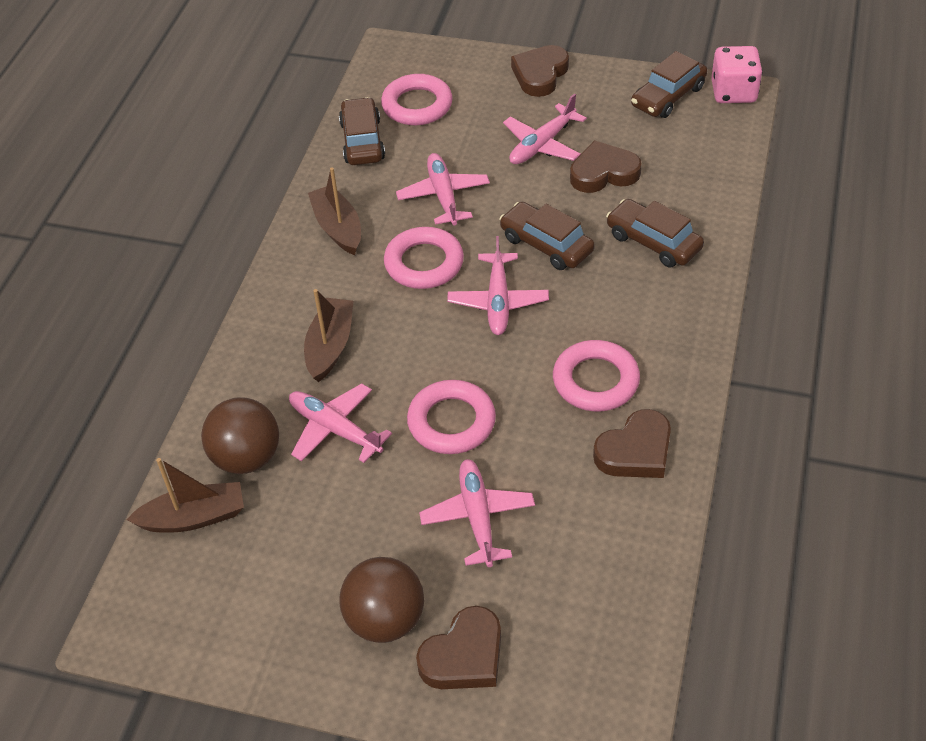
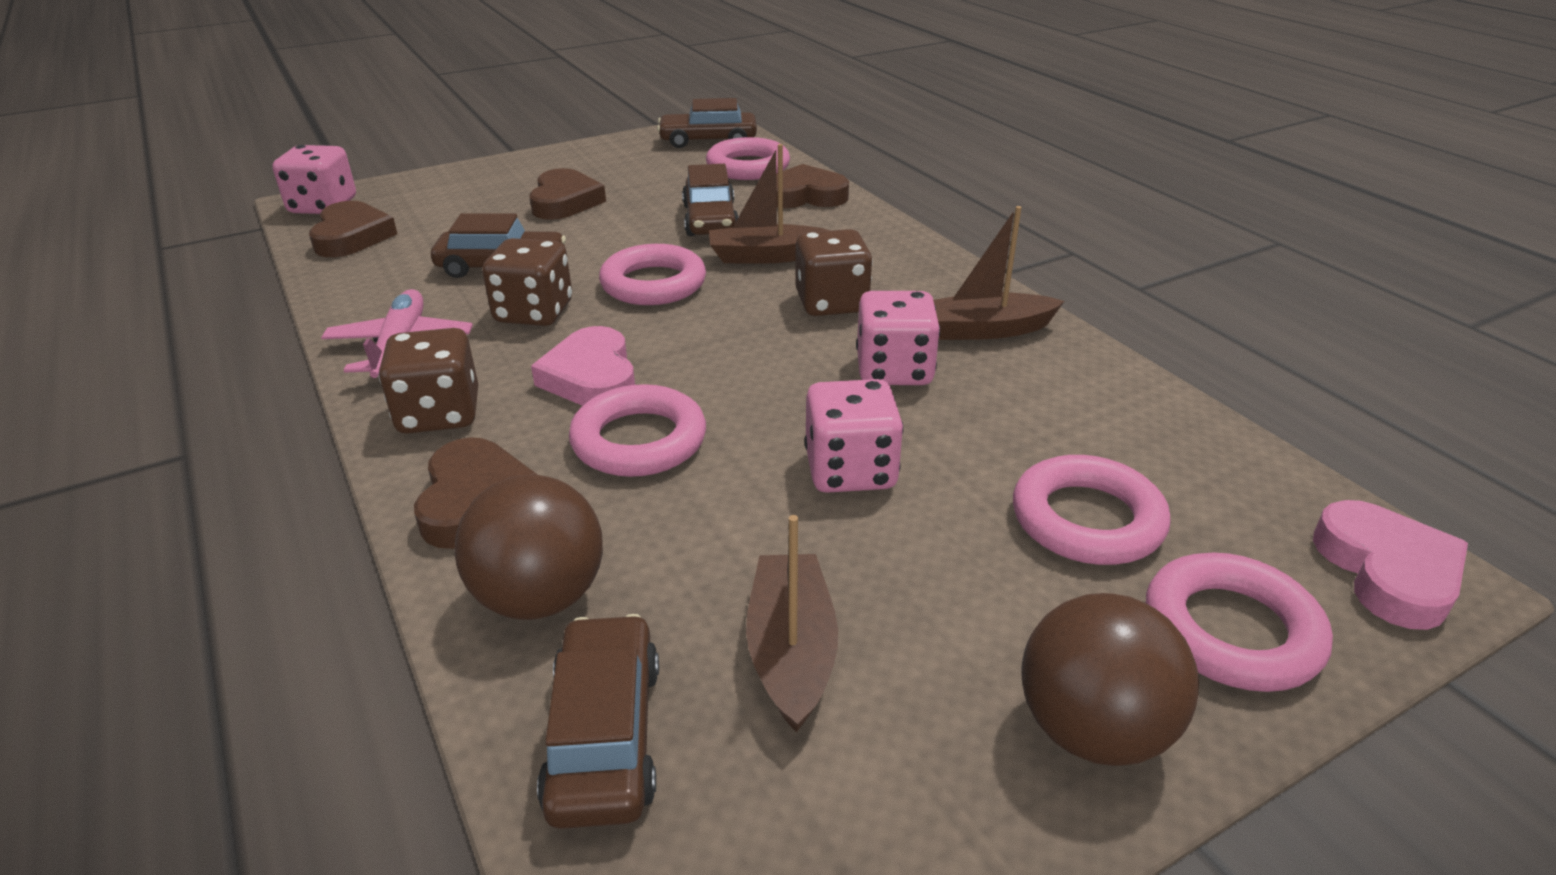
brown dice: 0 -> 3
pink dice: 1 -> 3
pink heart: 0 -> 2
pink plane: 5 -> 1
pink ring: 4 -> 5

